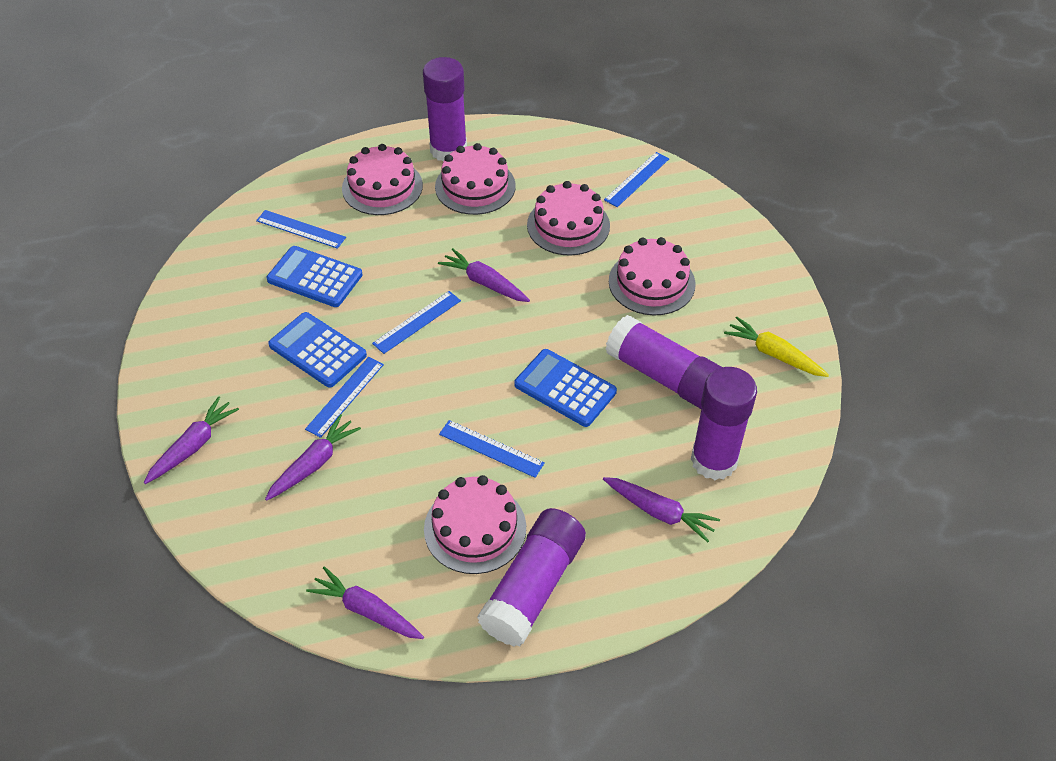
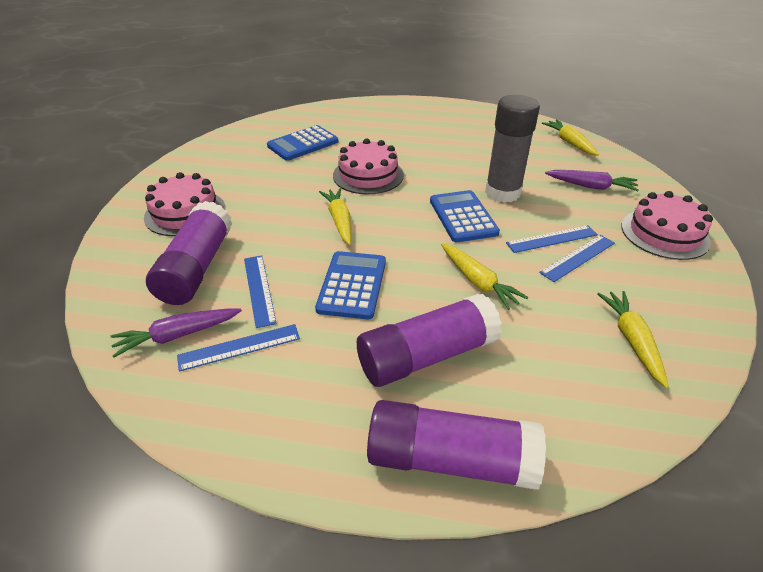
blue ruler: 5 -> 4
grey glue stick: 0 -> 1
pink cake: 5 -> 3
purple carrot: 5 -> 2
purple glue stick: 4 -> 3
yellow carrot: 1 -> 4

